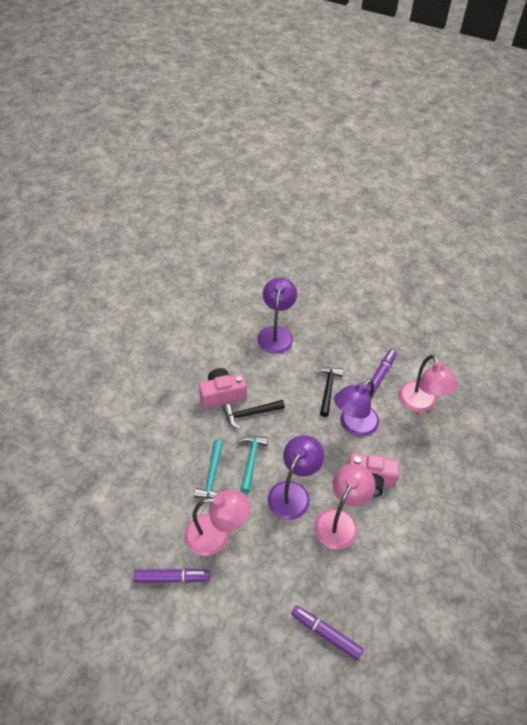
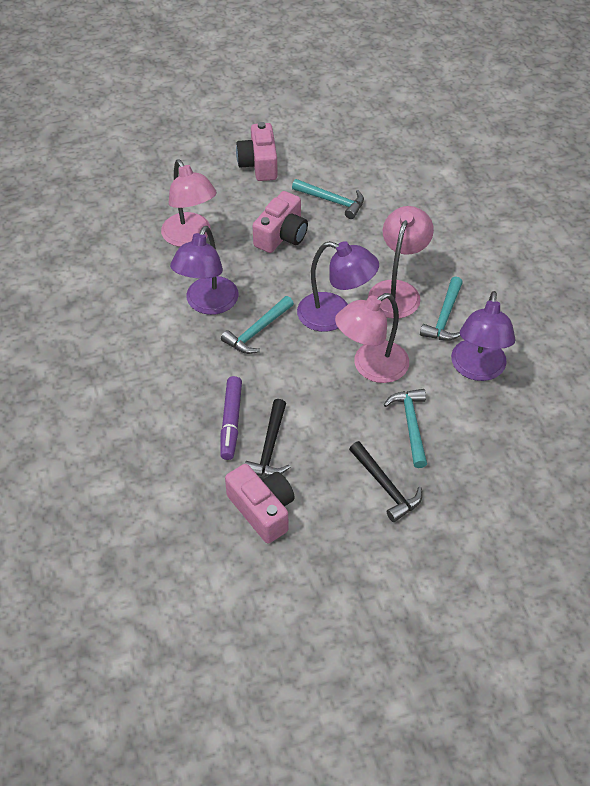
pink camera: 2 -> 3
purple marker: 3 -> 1
turquoise hammer: 2 -> 4

